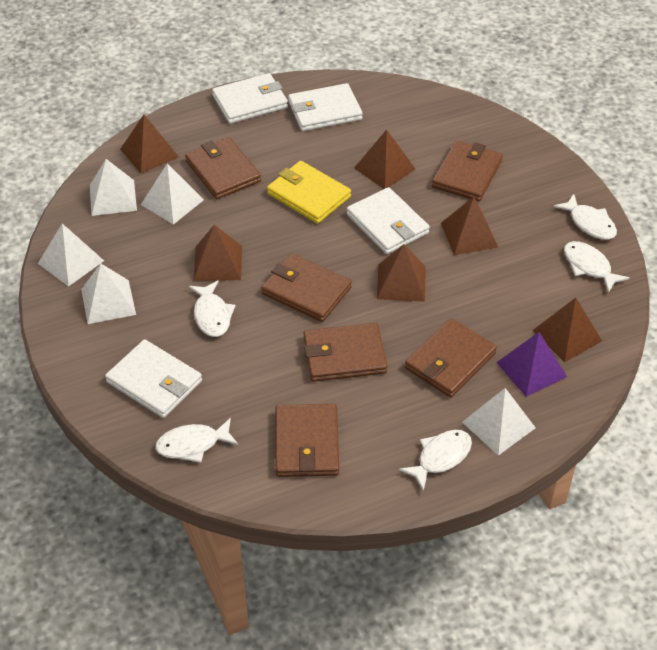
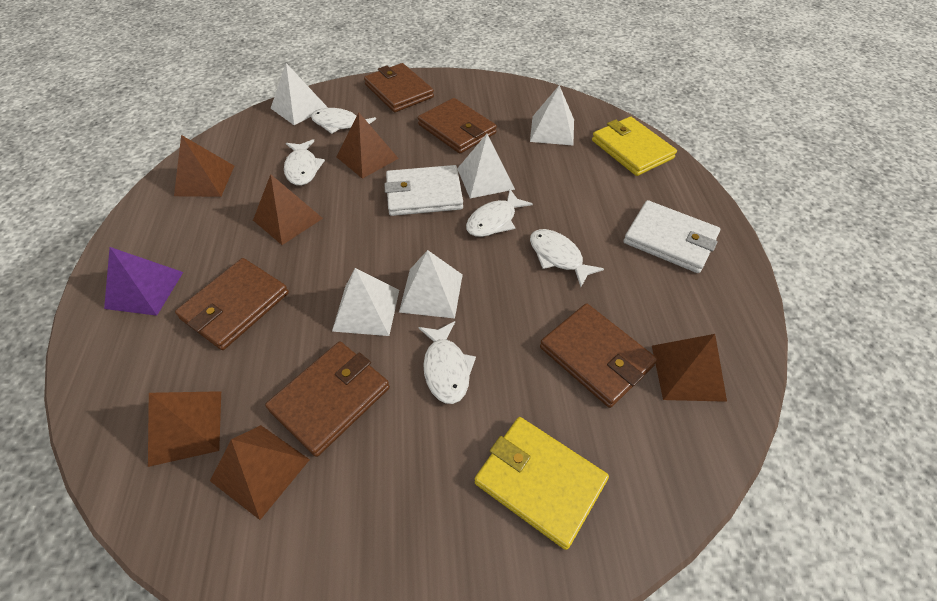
brown wallet: 6 -> 5
white wallet: 4 -> 2
yellow wallet: 1 -> 2

